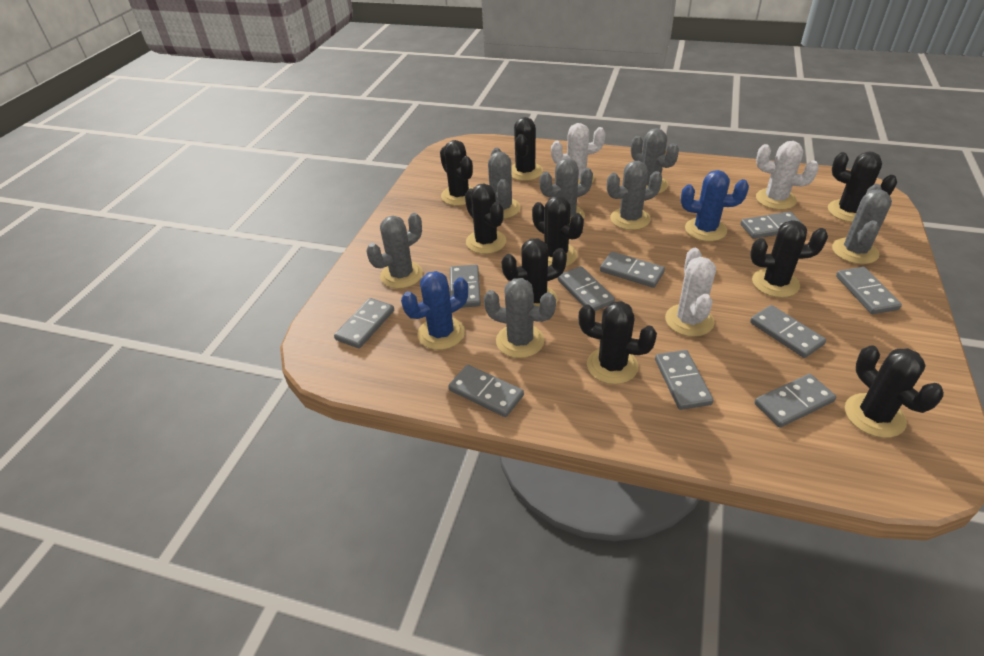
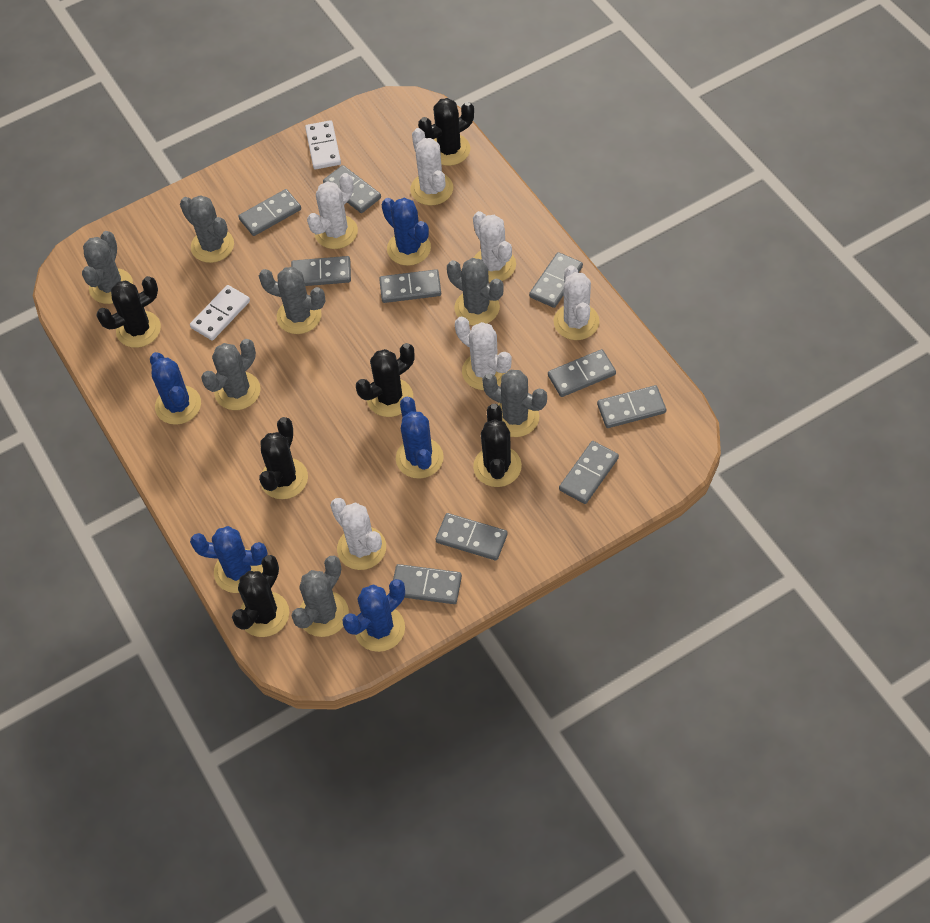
black cactus: 9 -> 6
blue cactus: 2 -> 5
white cactus: 3 -> 6
white domino: 0 -> 2

